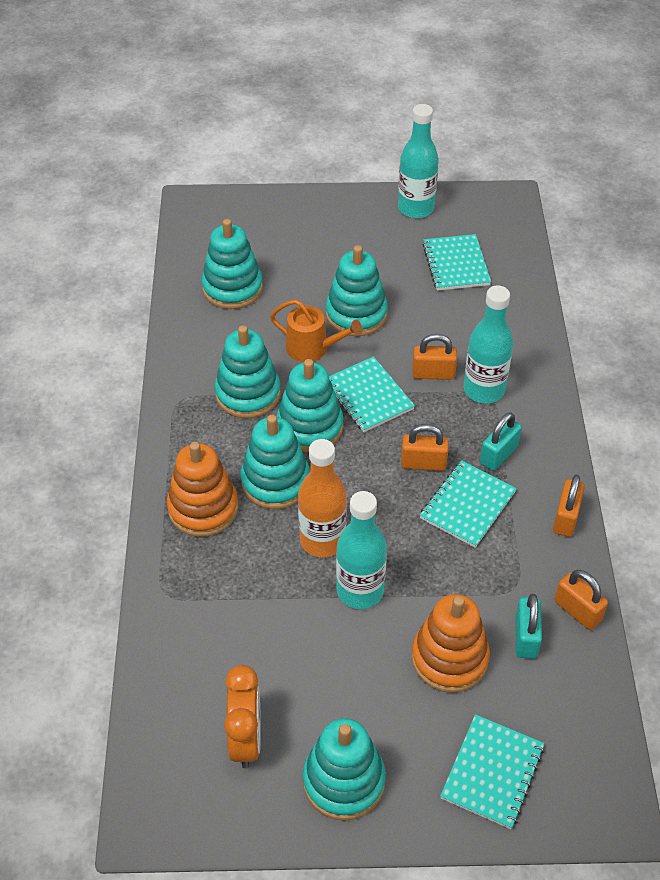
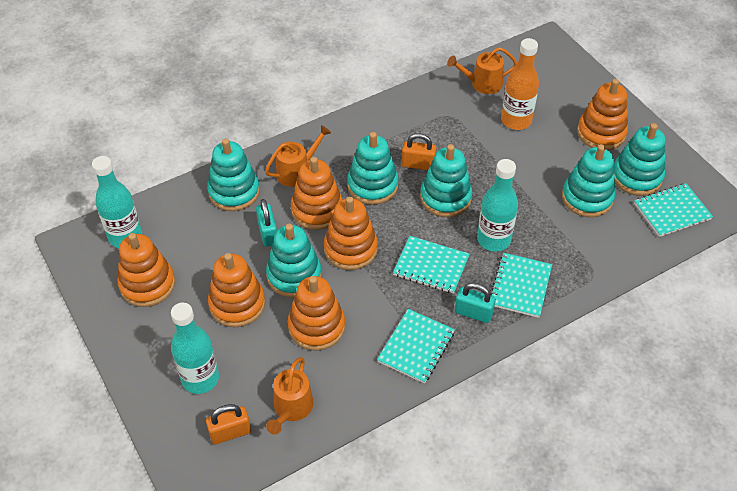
orange clock: 1 -> 0
orange padlock: 4 -> 2
orange stacking toy: 2 -> 6
orange watering can: 1 -> 3

